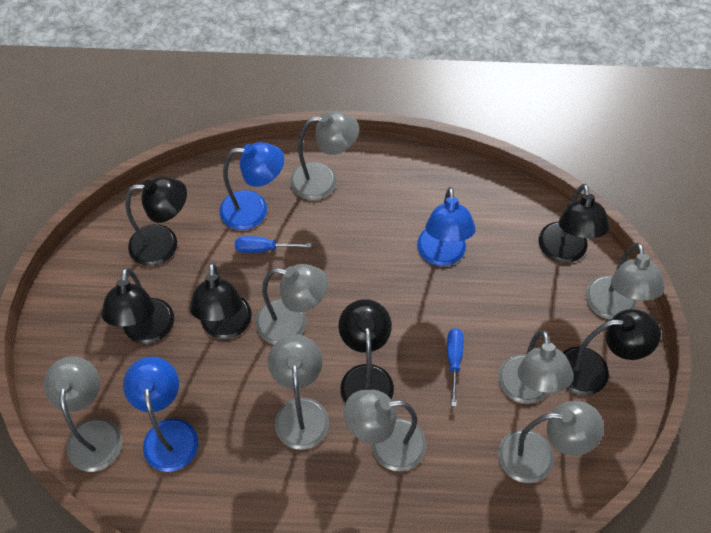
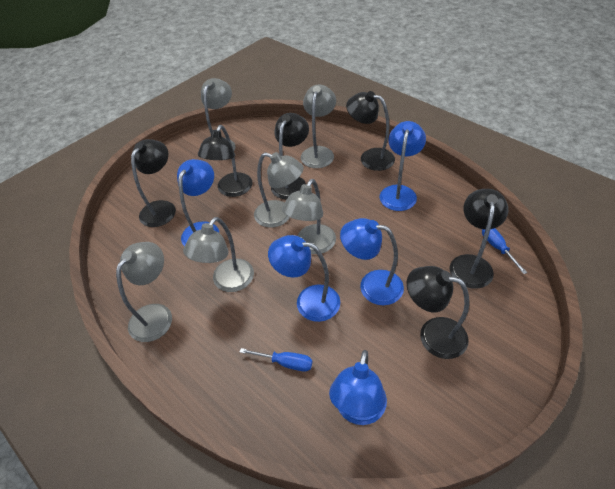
blue lamp: 3 -> 5
grey lamp: 8 -> 6

